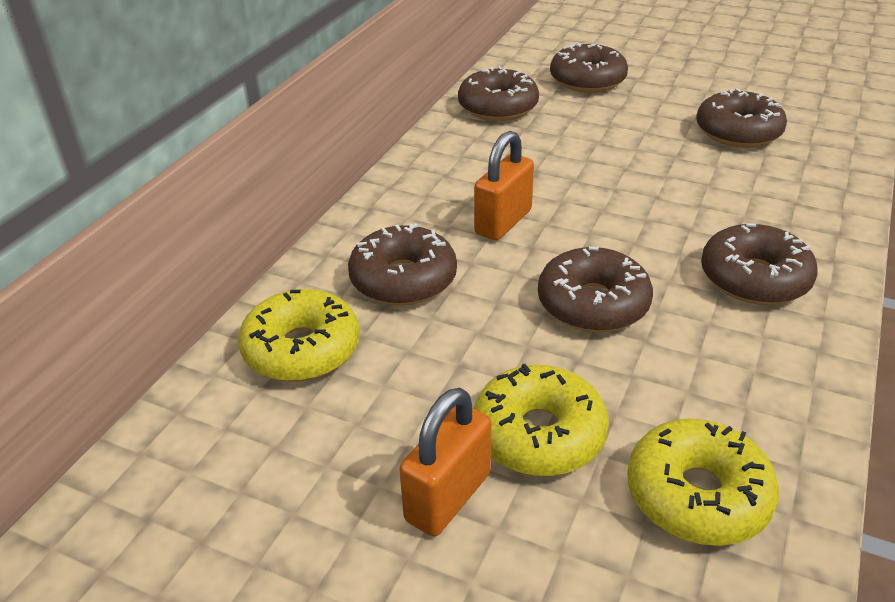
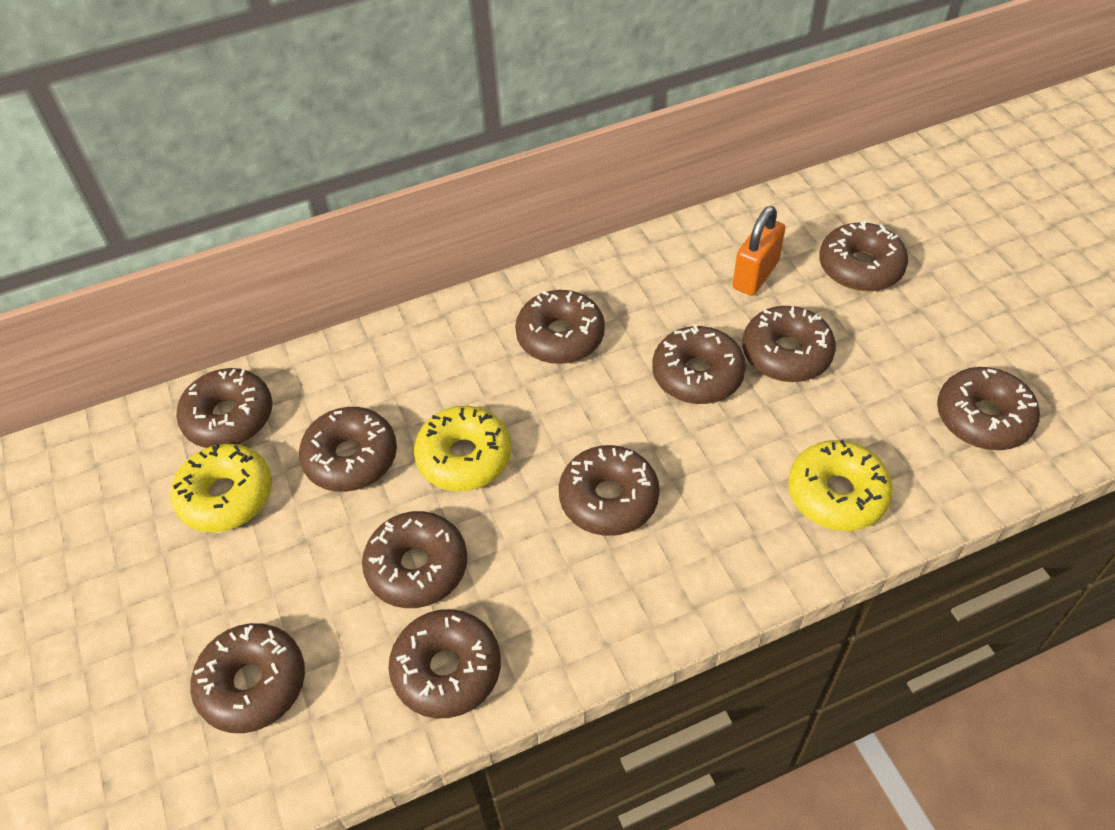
brown donut: 6 -> 11
orange padlock: 2 -> 1

